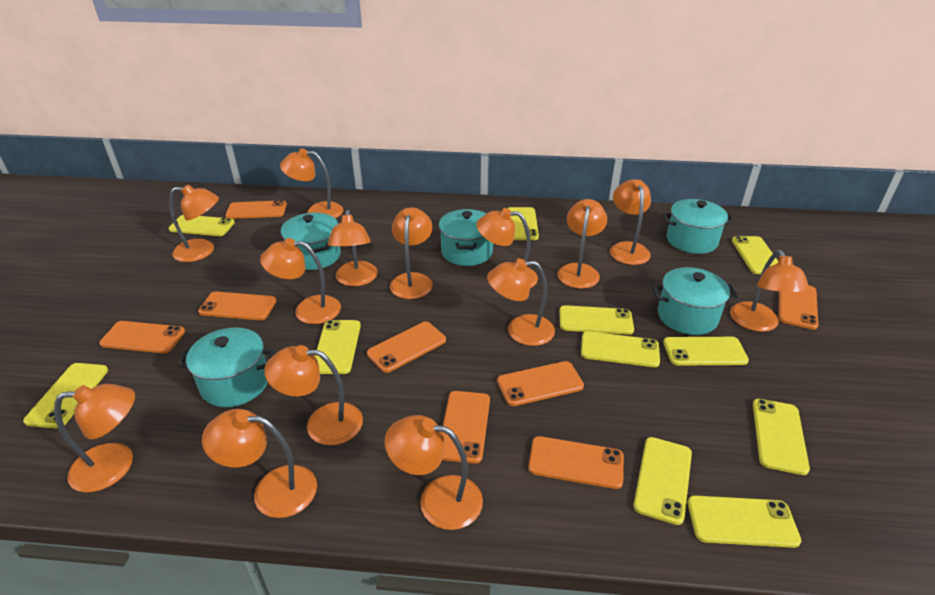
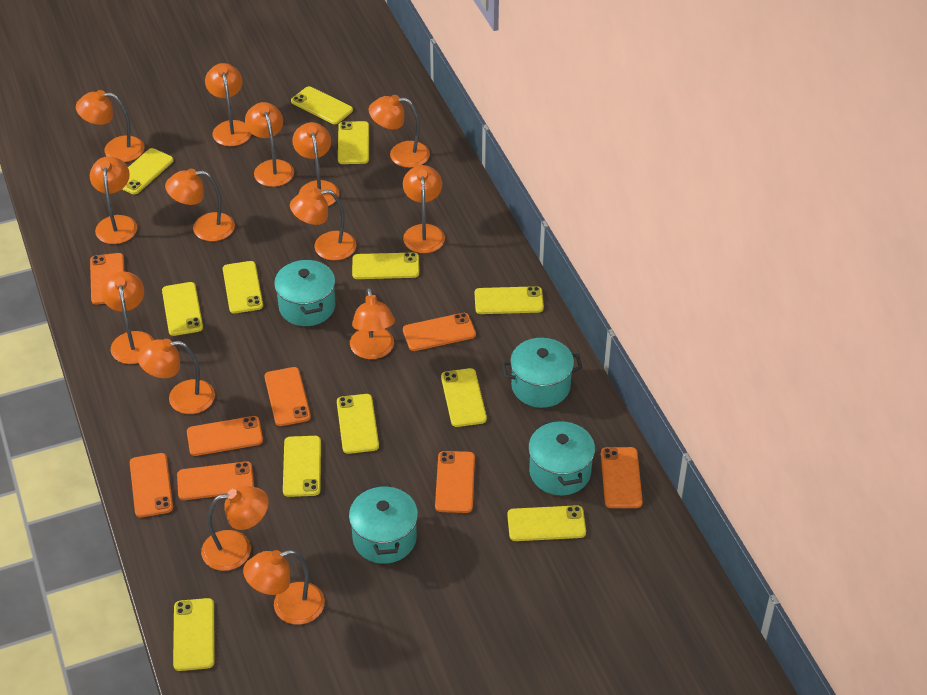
turquoise pot: 5 -> 4
yellow phone: 11 -> 12

